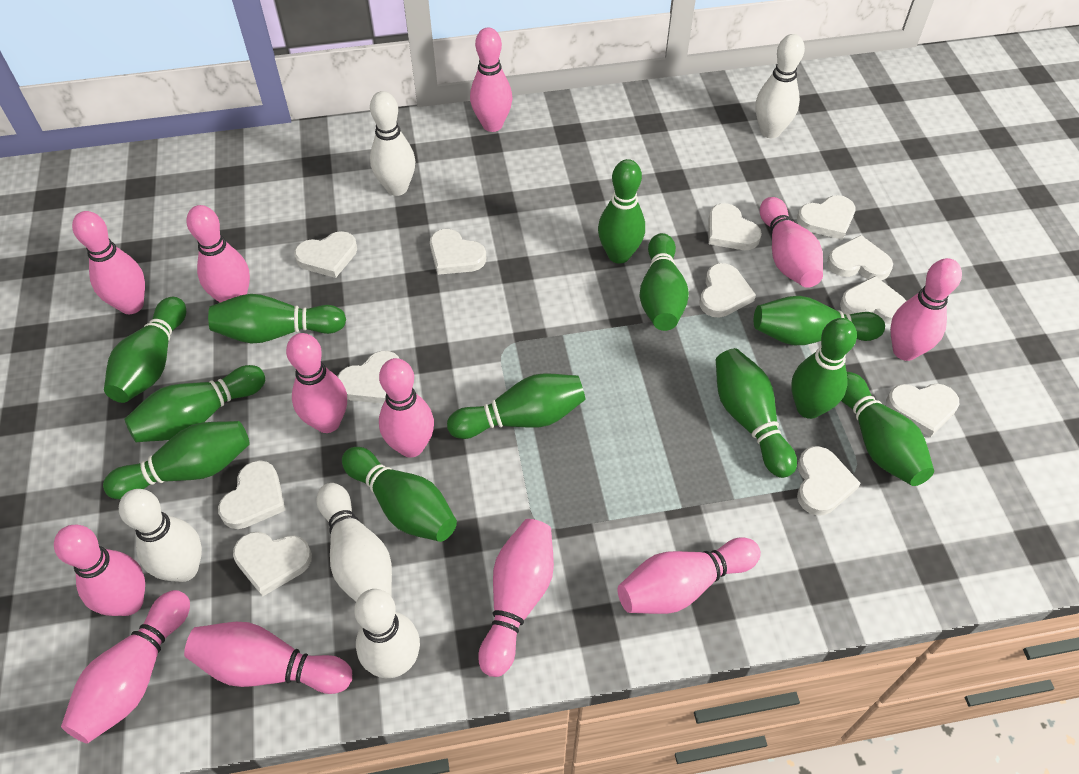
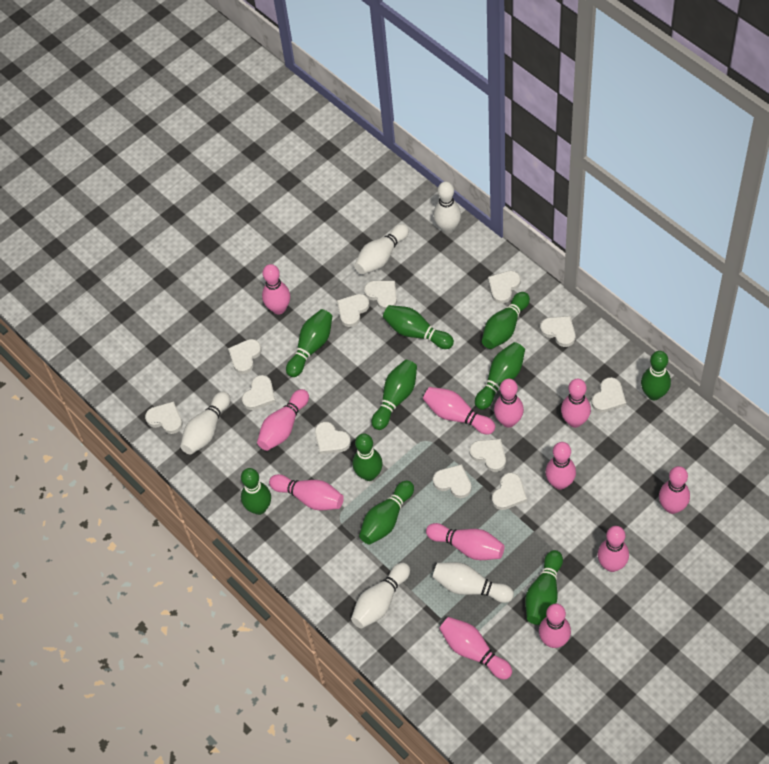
green bowling pin: 12 -> 10

